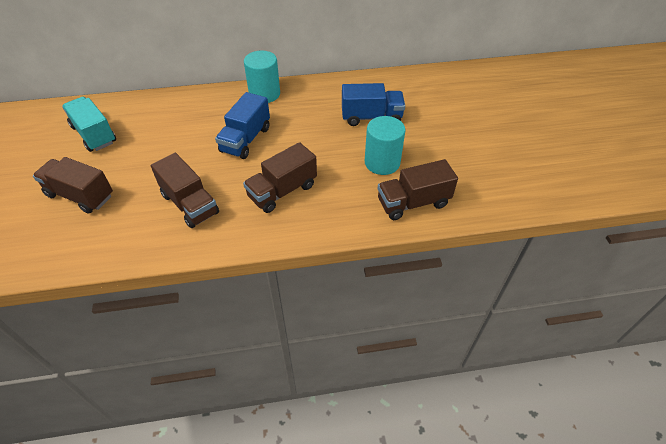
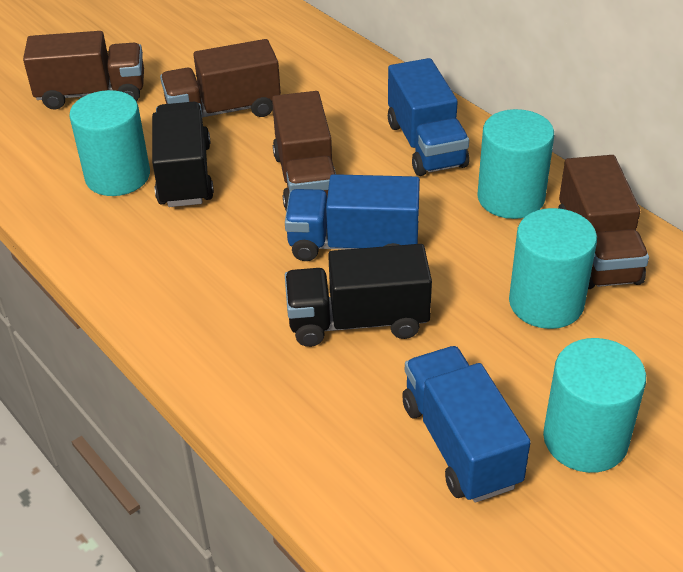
black truck: 0 -> 2
blue truck: 2 -> 3
turquoise cylinder: 2 -> 4
turquoise truck: 1 -> 0

